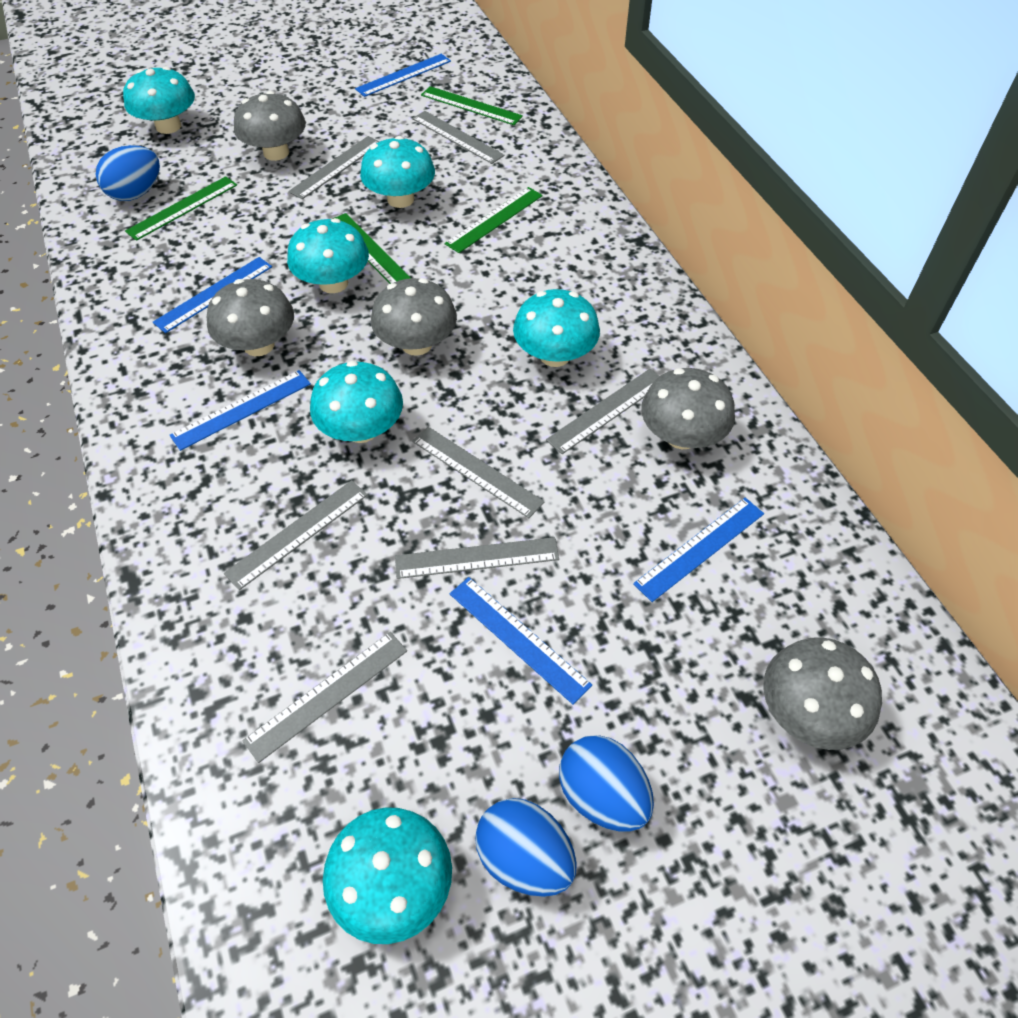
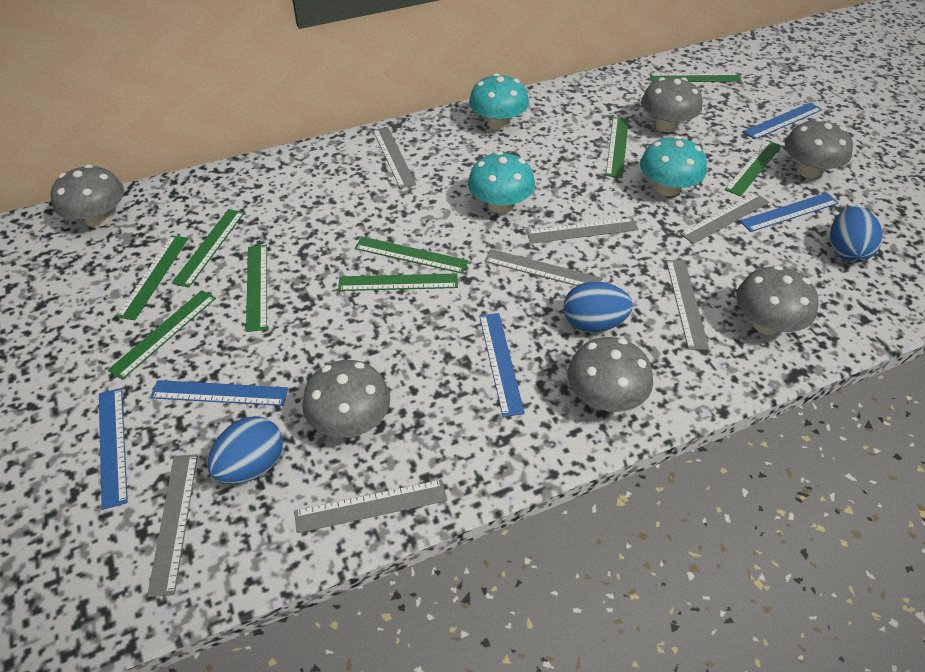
green ruler: 4 -> 9
grey mushroom: 5 -> 6
turquoise mushroom: 6 -> 3

